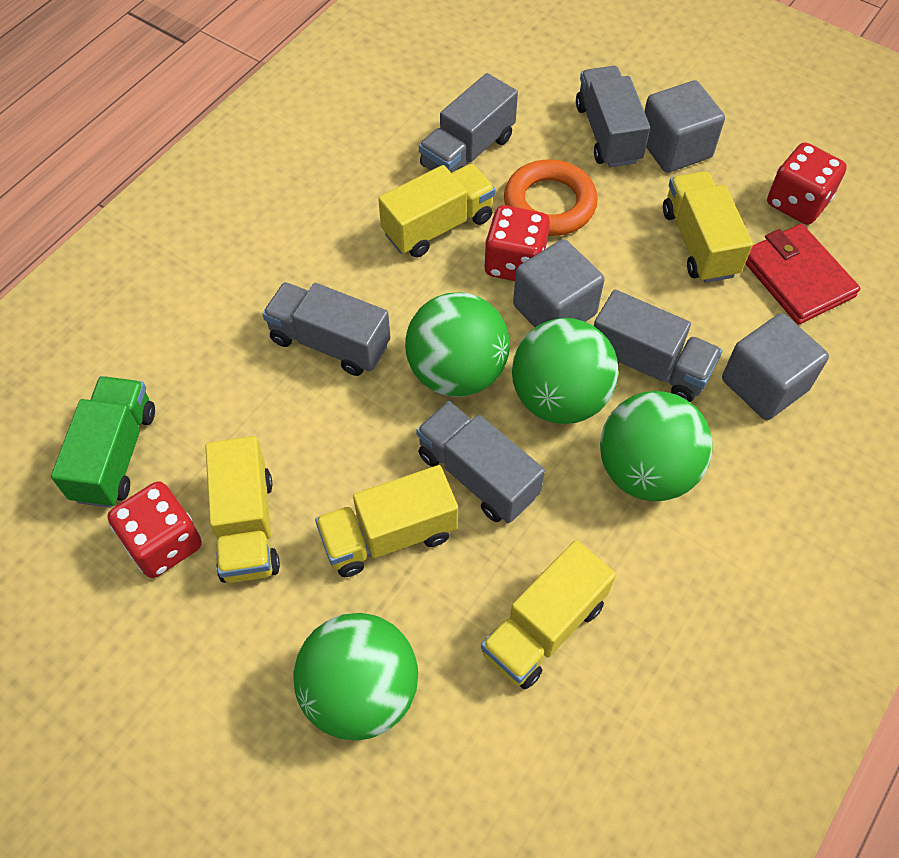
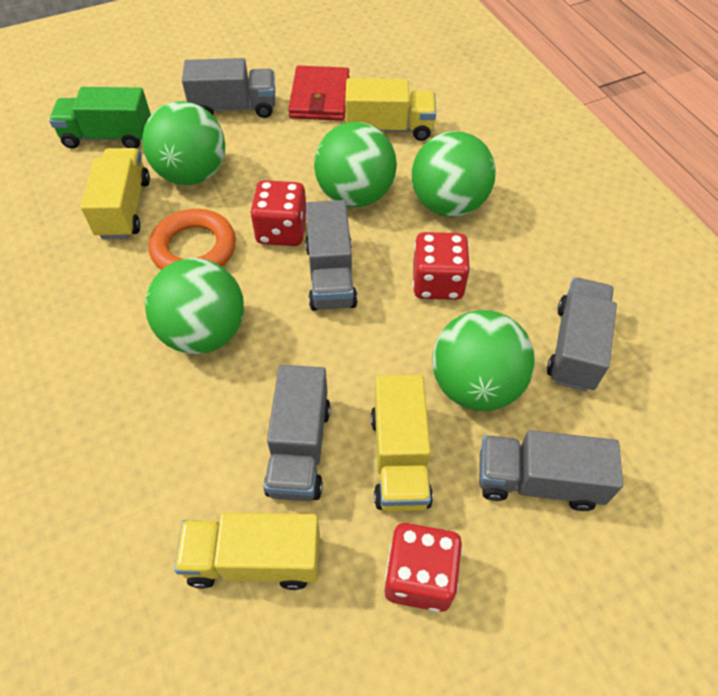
green ball: 4 -> 5
grey cube: 3 -> 0
yellow truck: 5 -> 4

